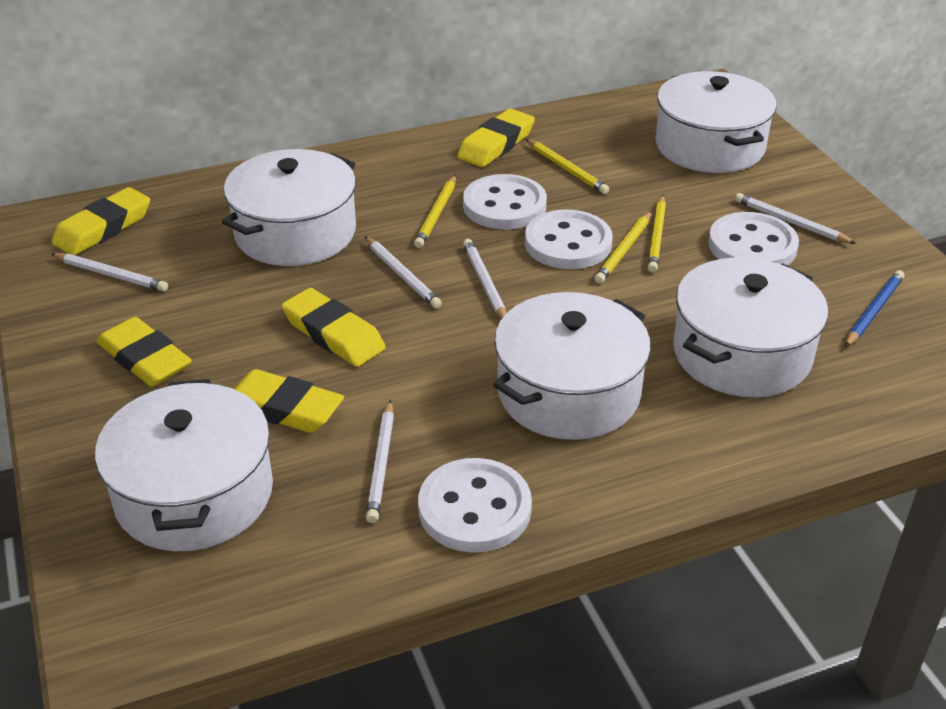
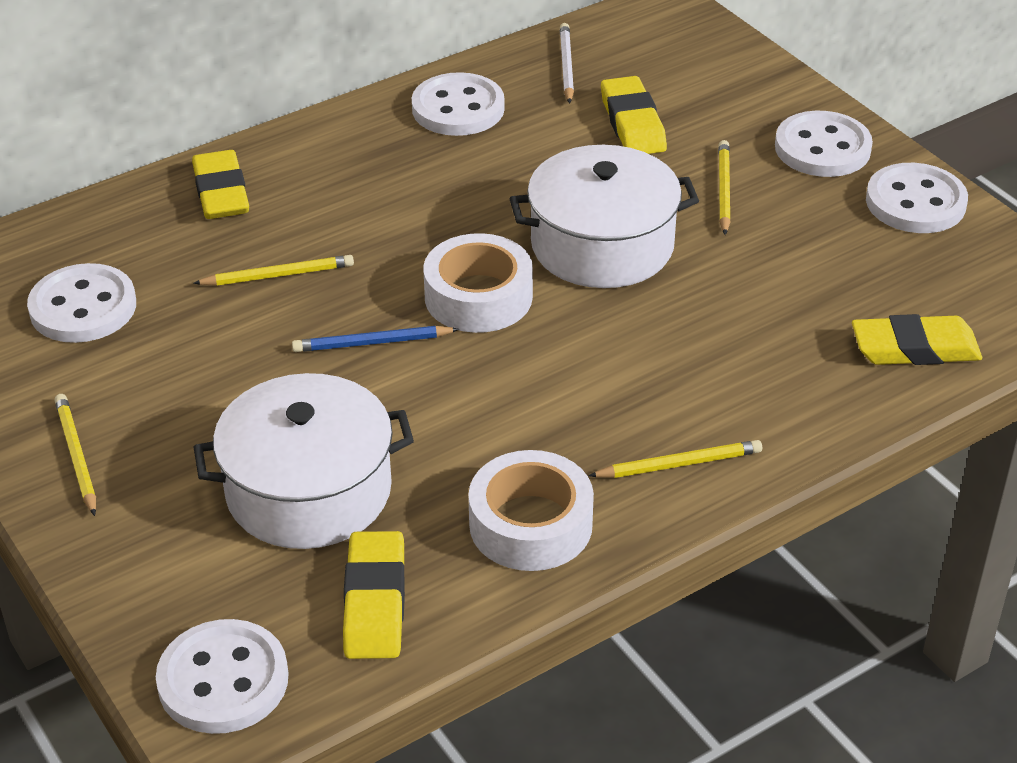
white button: 4 -> 5
white pencil: 5 -> 1
white pot: 5 -> 2
white tape: 0 -> 2
yellow eraser: 5 -> 4

